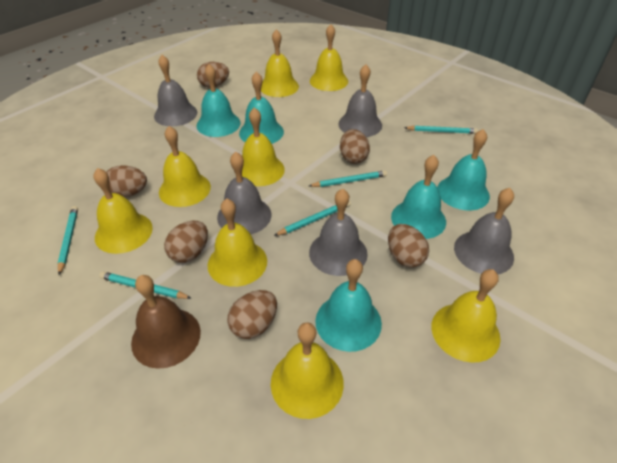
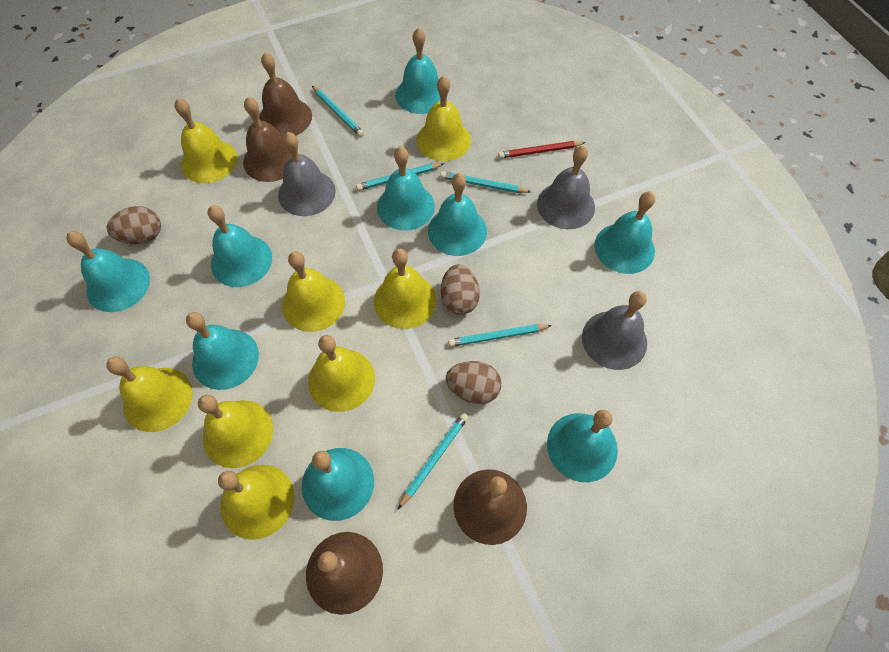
brown bell: 1 -> 4
brown egg: 6 -> 3
grey bell: 5 -> 3
red pencil: 0 -> 1
turquoise bell: 5 -> 9

